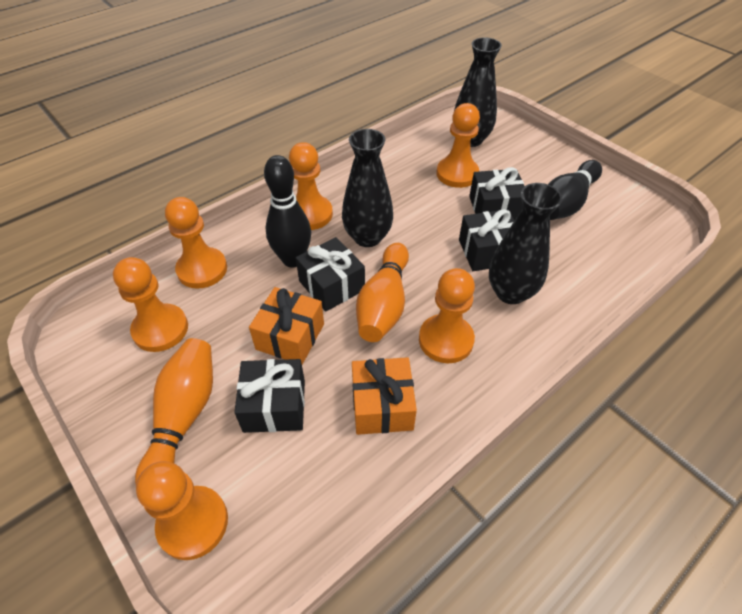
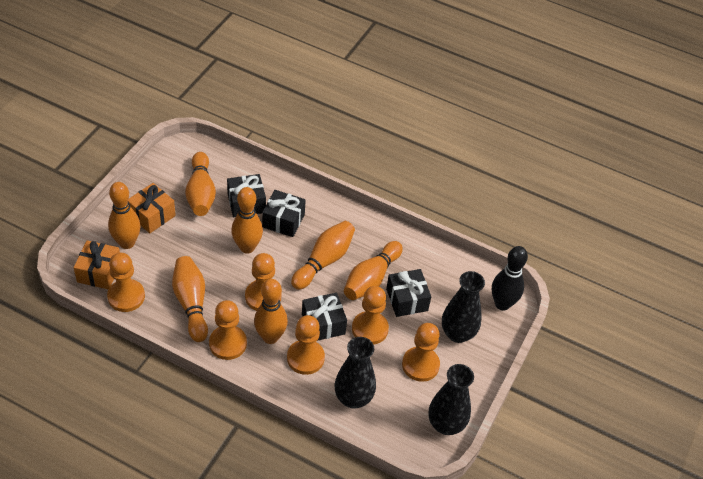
black bowling pin: 2 -> 1
orange bowling pin: 2 -> 7

